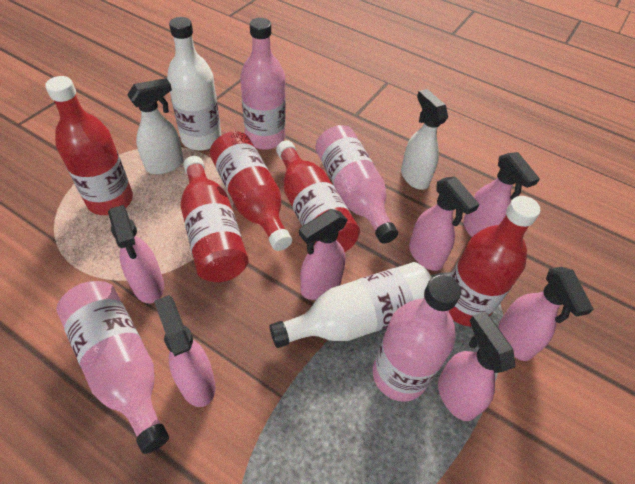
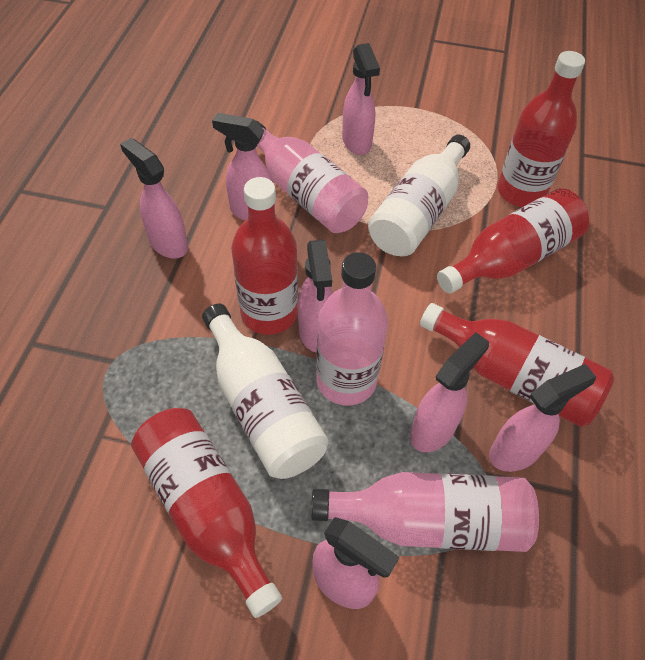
pink bottle: 4 -> 3
white spray bottle: 2 -> 0

